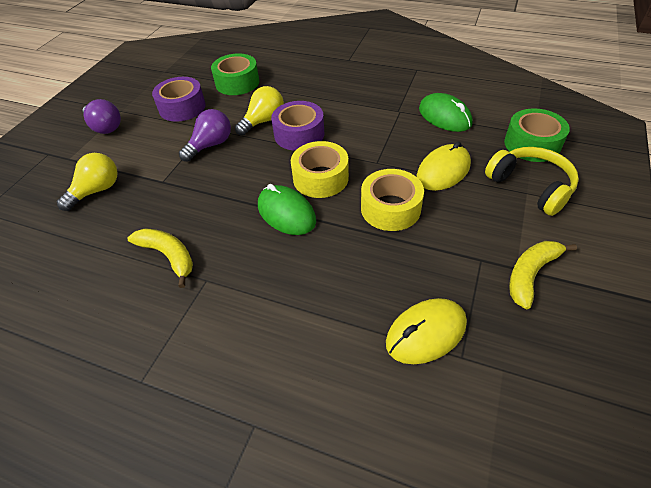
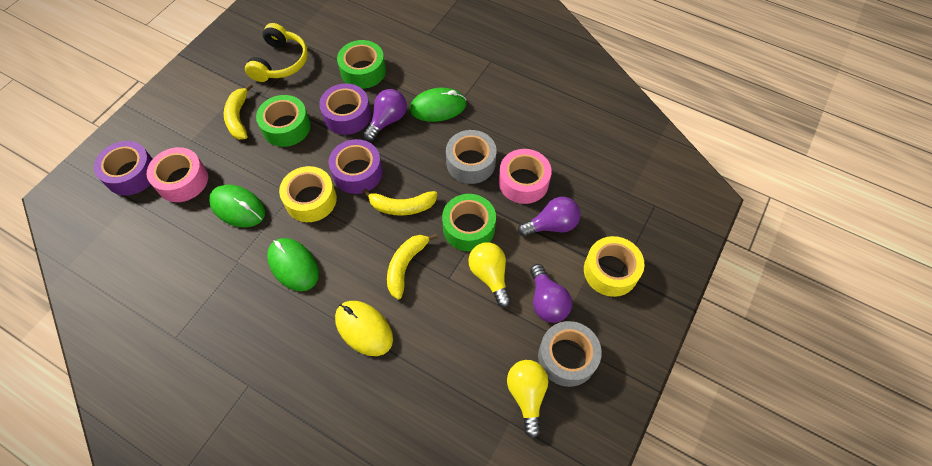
green mouse: 2 -> 3
green tape: 2 -> 3
grey tape: 0 -> 2
pink tape: 0 -> 2
purple light bulb: 2 -> 3
purple tape: 2 -> 3
yellow banana: 2 -> 3
yellow mouse: 2 -> 1

